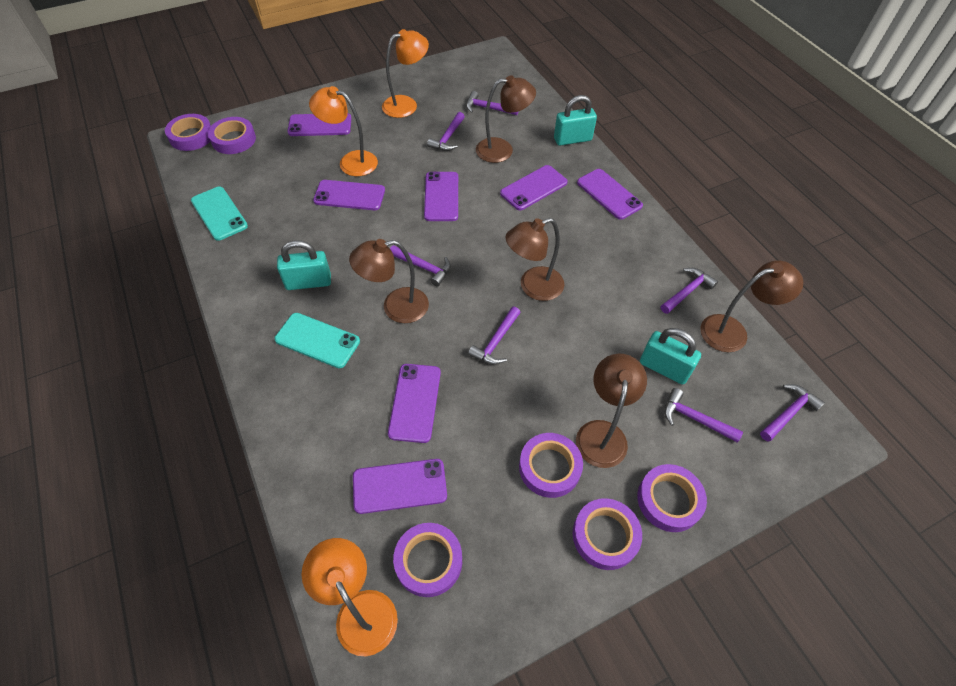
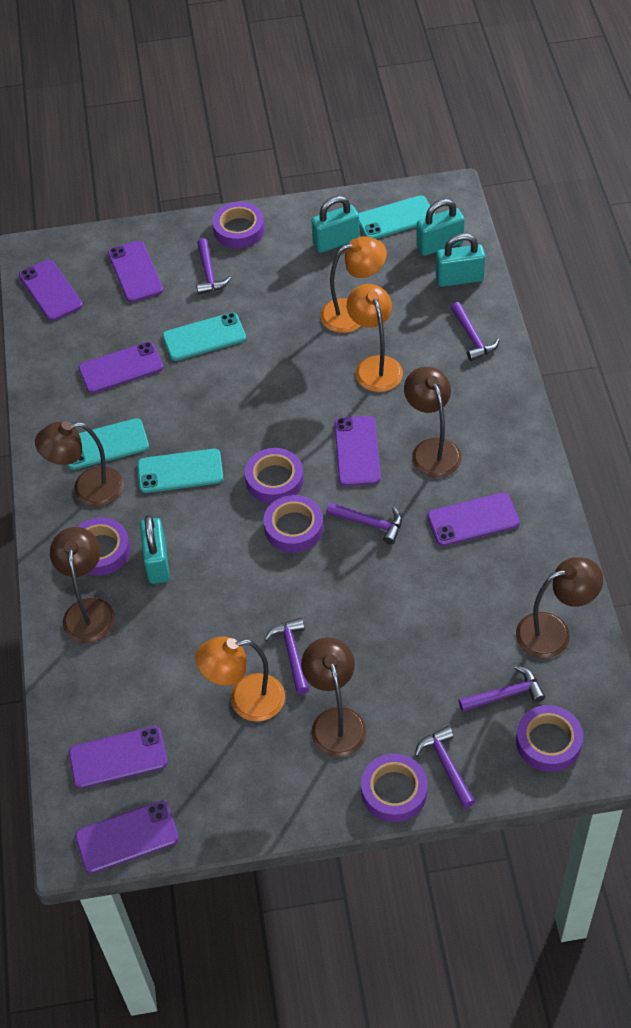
purple hammer: 7 -> 6
turquoise padlock: 3 -> 4
turquoise phone: 2 -> 4

